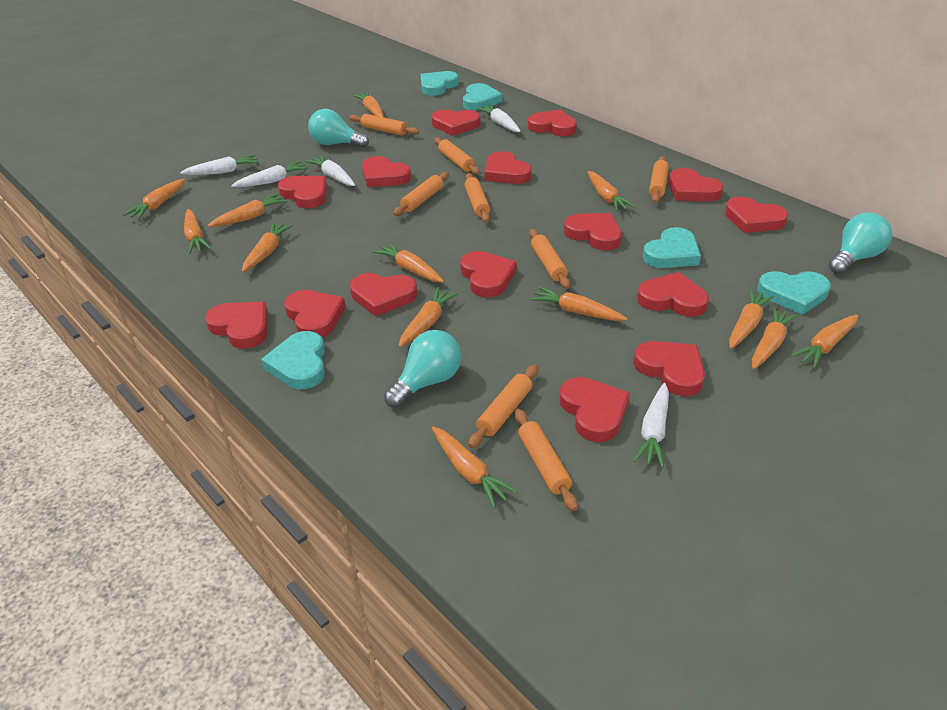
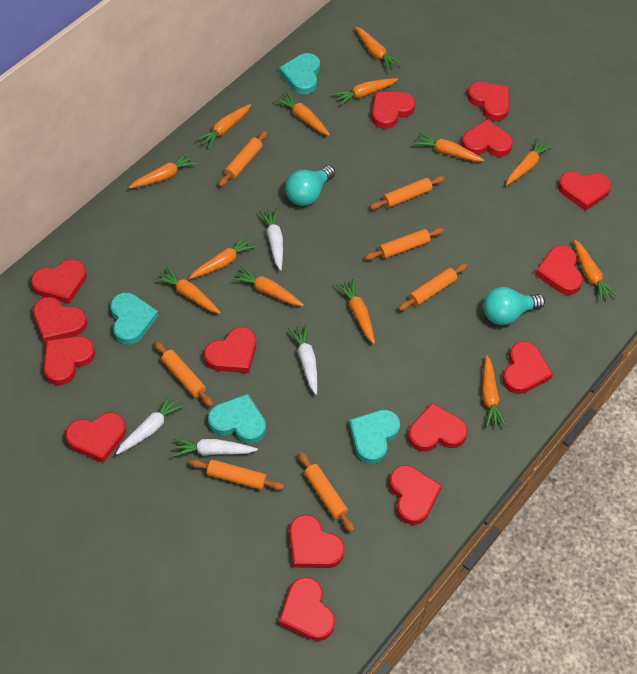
orange rolling pin: 8 -> 7
turquoise heart: 5 -> 4
turquoise light bulb: 3 -> 2
white carrot: 5 -> 4

